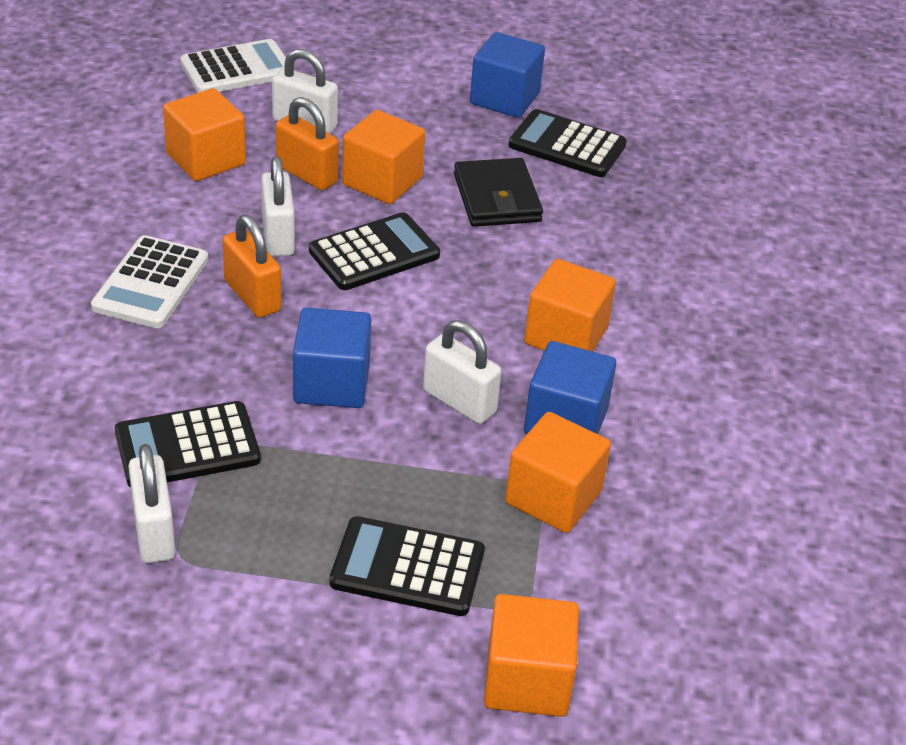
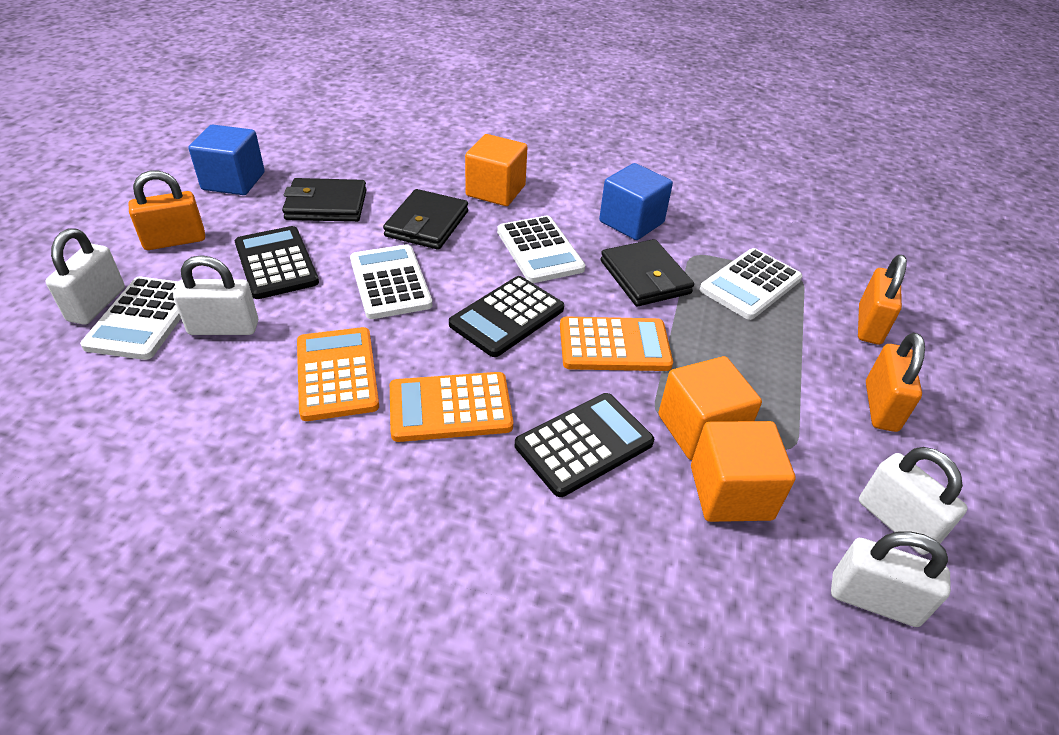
black calculator: 4 -> 3
black wallet: 1 -> 3
blue cube: 3 -> 2
orange calculator: 0 -> 3
orange cube: 5 -> 3
orange padlock: 2 -> 3
white calculator: 2 -> 4

